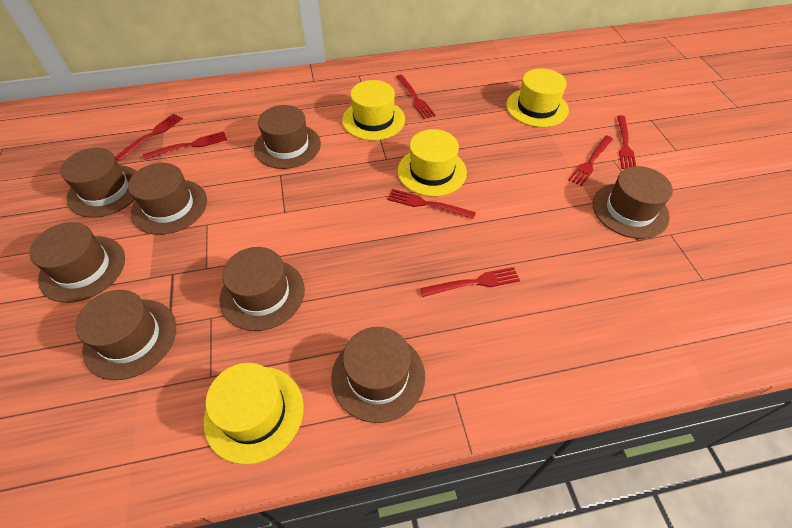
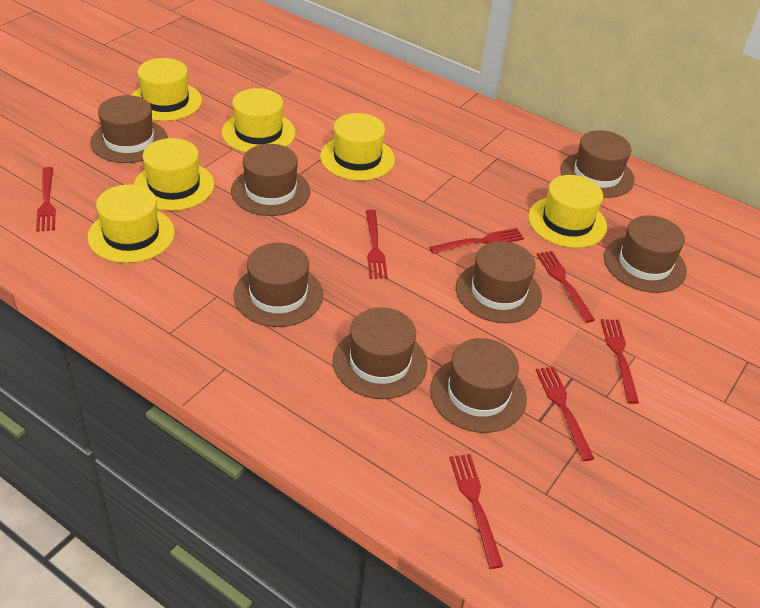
yellow hat: 4 -> 6

